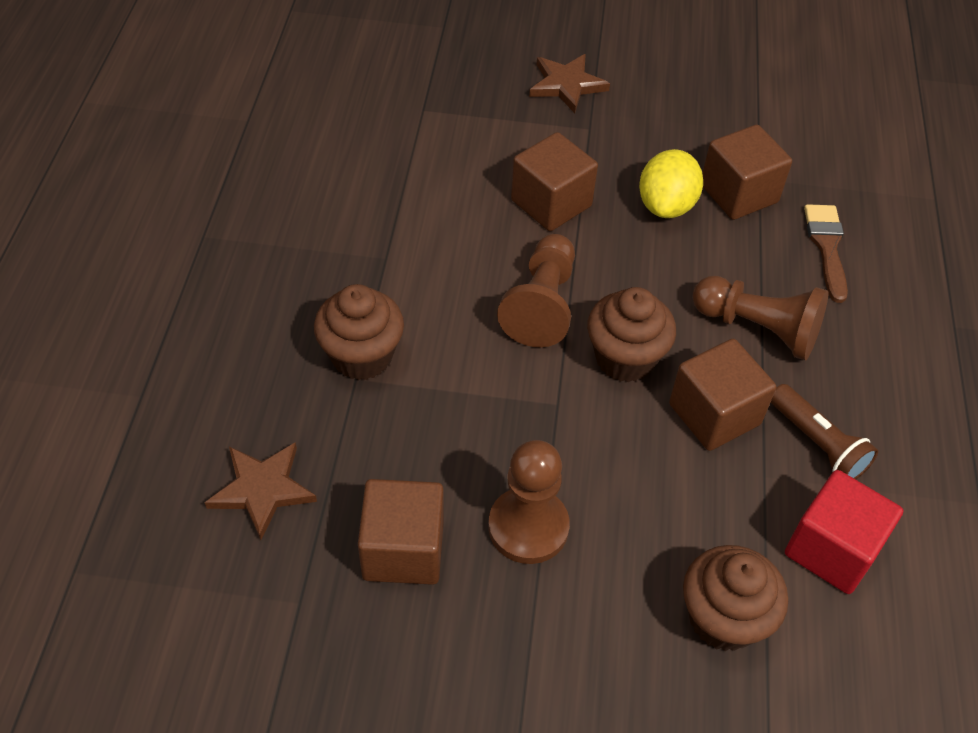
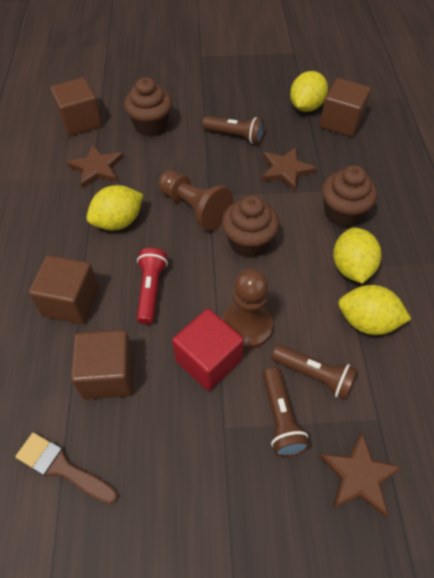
brown flashlight: 1 -> 3
brown pawn: 3 -> 2
brown star: 2 -> 3
red flashlight: 0 -> 1
yellow lemon: 1 -> 4

